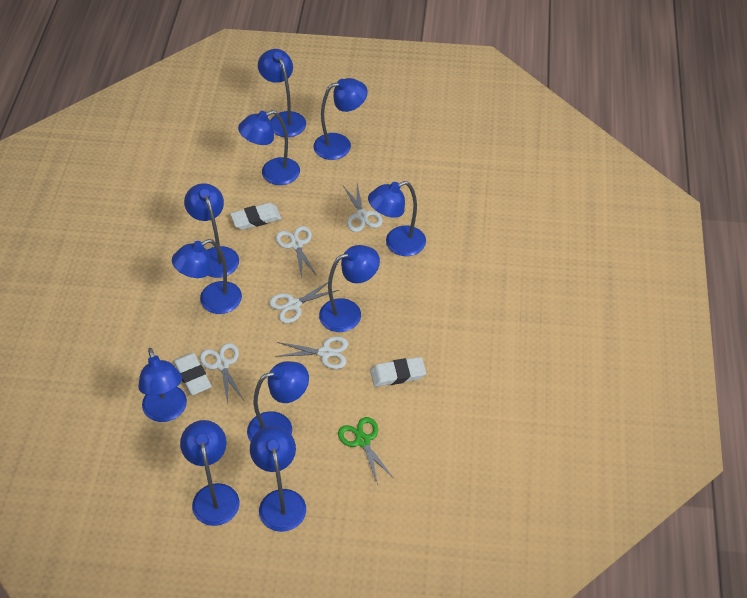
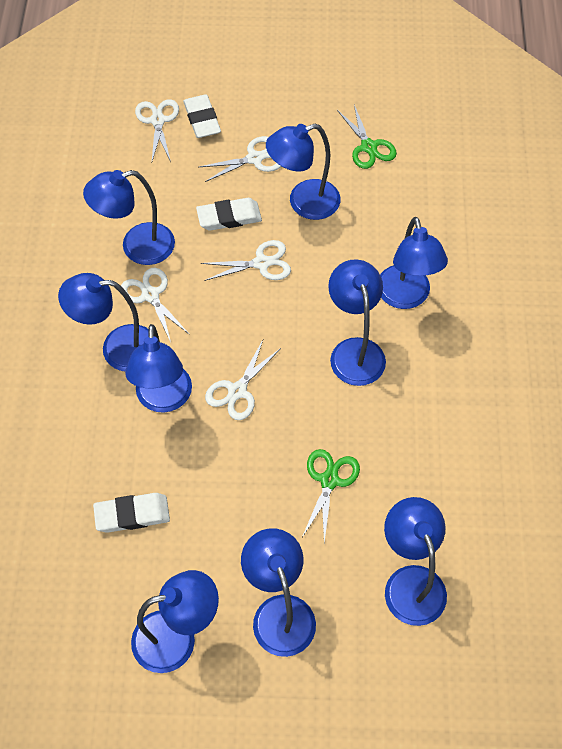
blue lamp: 11 -> 9
green scissors: 1 -> 2

